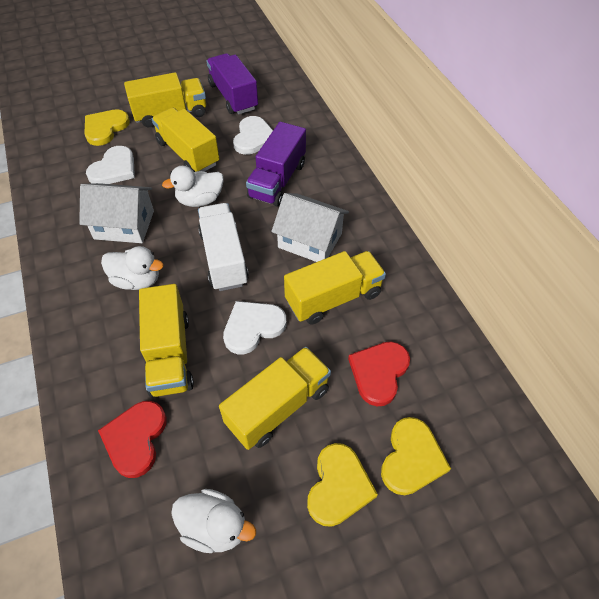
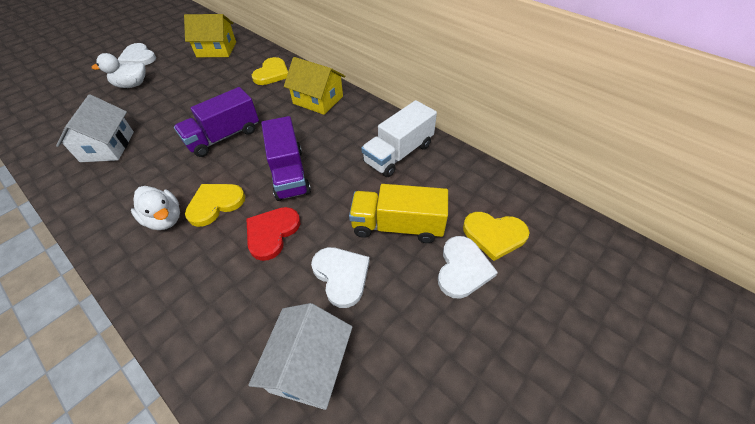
red heart: 2 -> 1
white duck: 3 -> 2
yellow house: 0 -> 2
yellow truck: 5 -> 1

